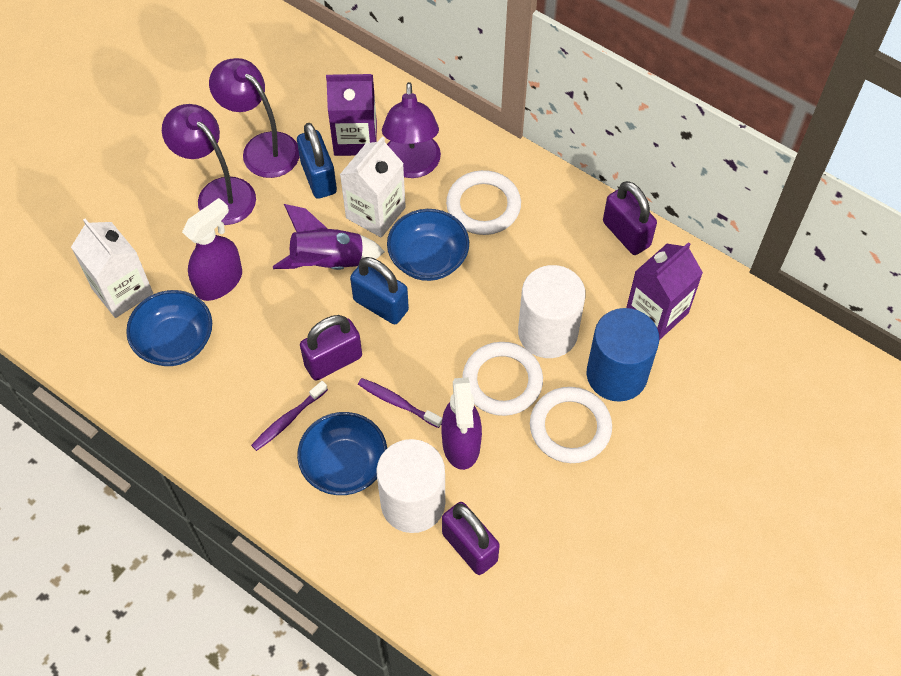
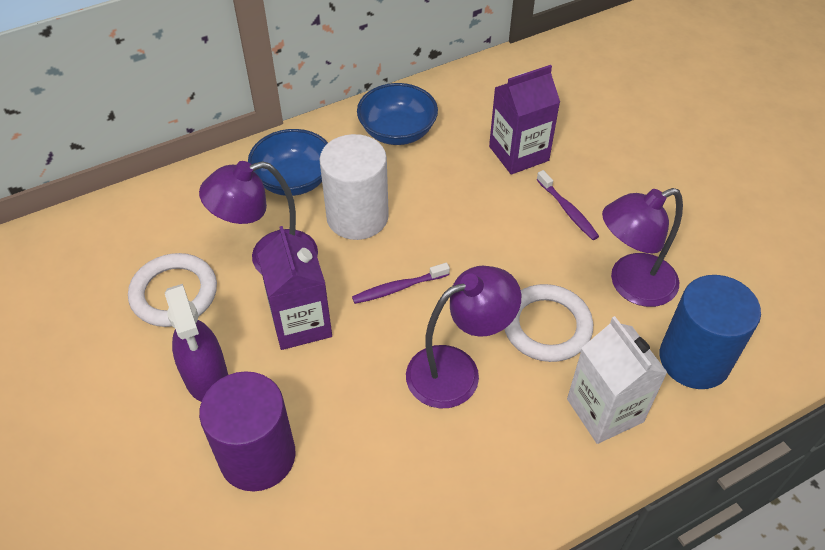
blue bowl: 3 -> 2
blue padlock: 2 -> 0
purple cylinder: 0 -> 1
purple padlock: 3 -> 0
purple rocket: 1 -> 0
purple spray bottle: 2 -> 1
white carton: 2 -> 1
white cylinder: 2 -> 1
white ring: 3 -> 2

